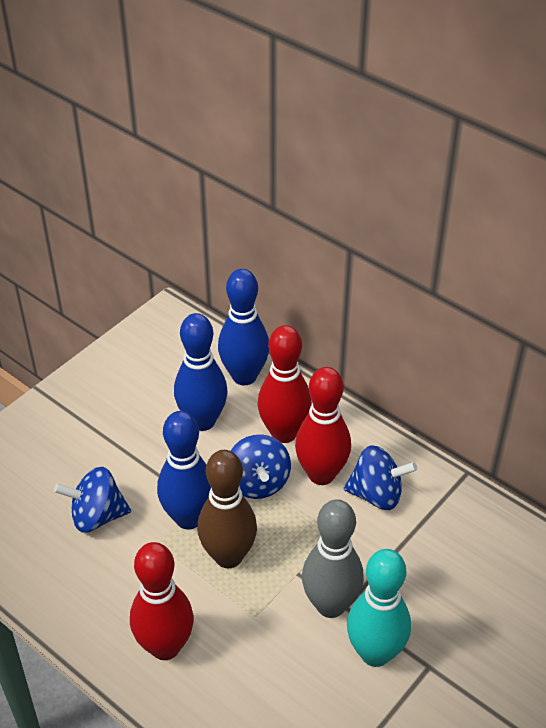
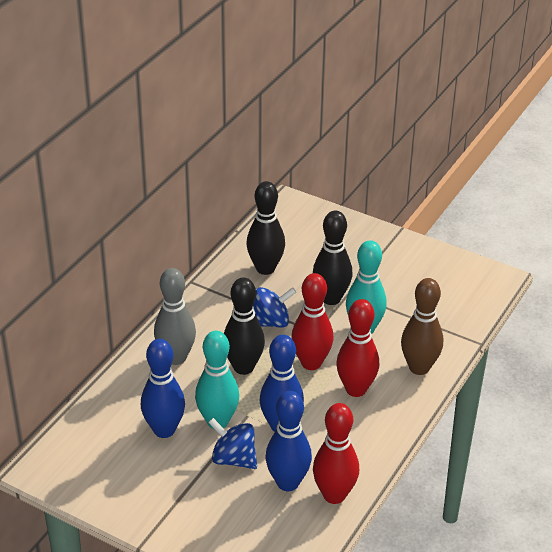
black bowling pin: 0 -> 3
blue spinning top: 3 -> 2
turquoise bowling pin: 1 -> 2

